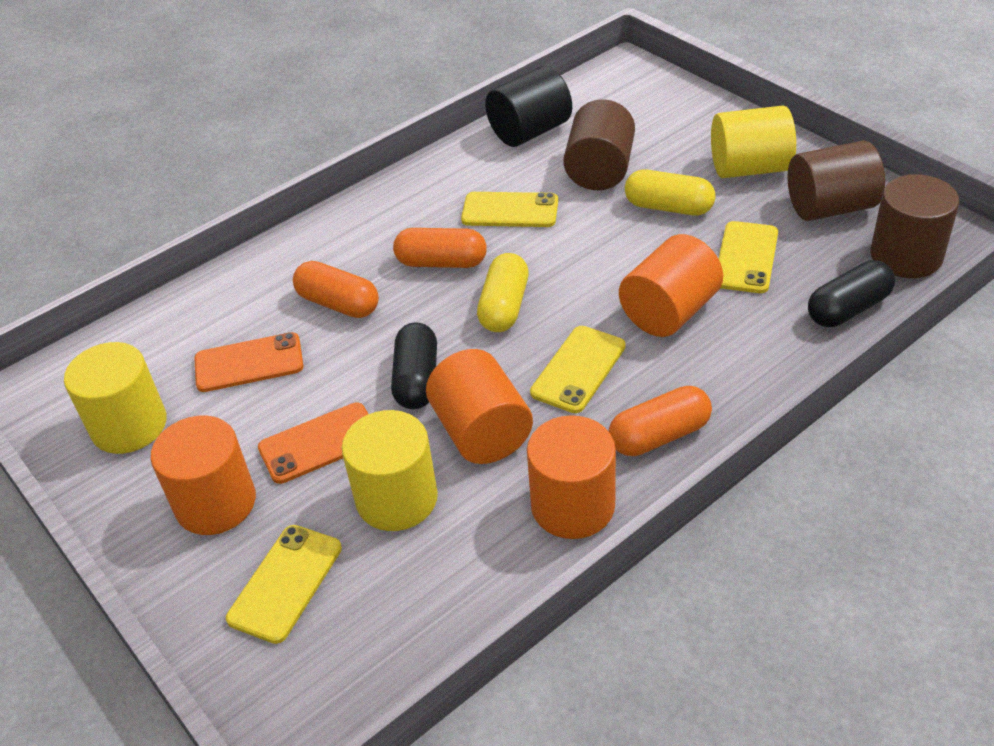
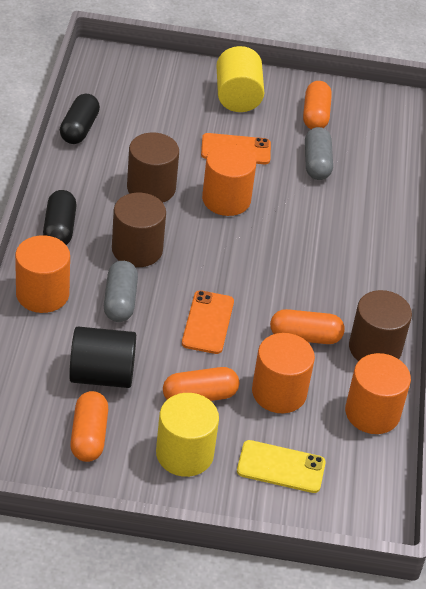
grey capsule: 0 -> 2
orange capsule: 3 -> 4
yellow capsule: 2 -> 0
yellow cylinder: 3 -> 2
yellow phone: 4 -> 1

